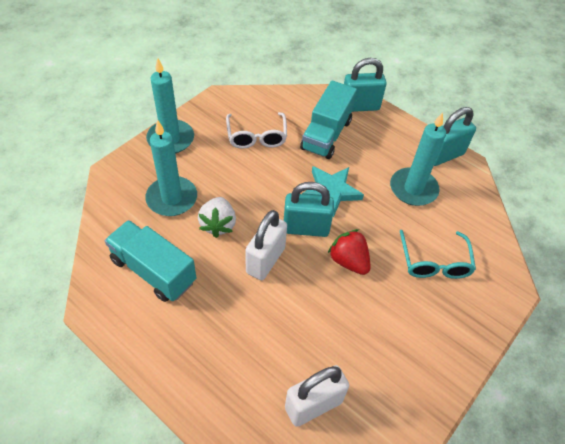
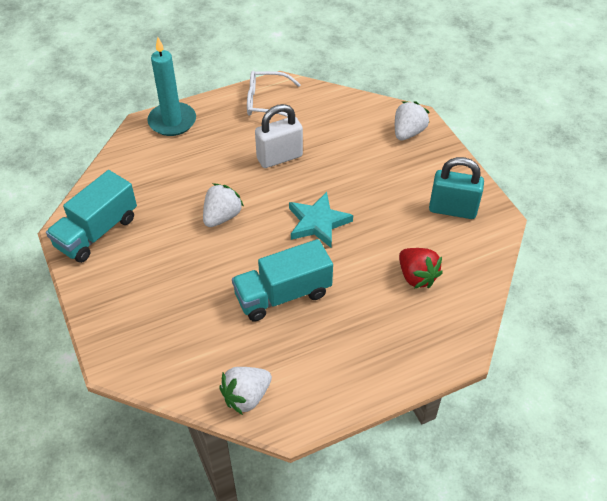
turquoise candle: 3 -> 1
turquoise glasses: 1 -> 0
turquoise padlock: 3 -> 1
white padlock: 2 -> 1
white strawberry: 1 -> 3

